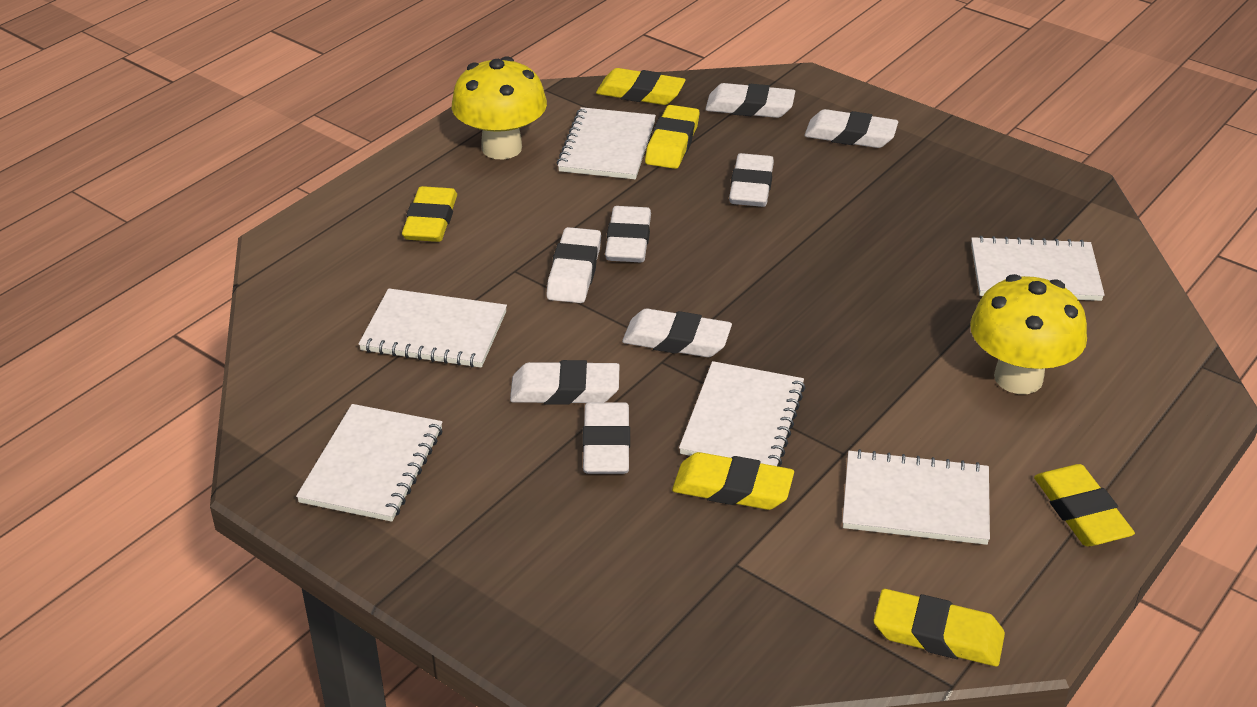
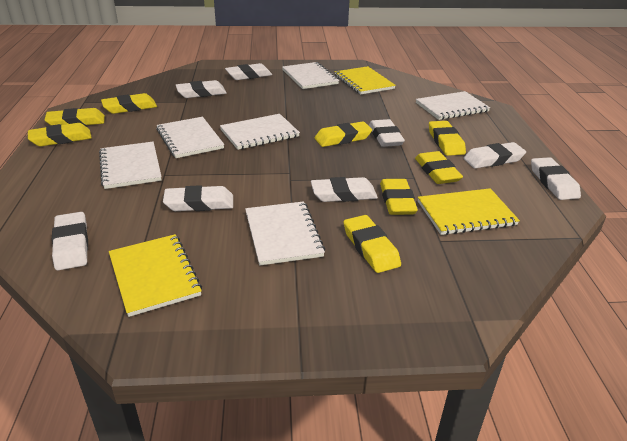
yellow eraser: 6 -> 8
yellow mushroom: 2 -> 0
yellow notebook: 0 -> 3

